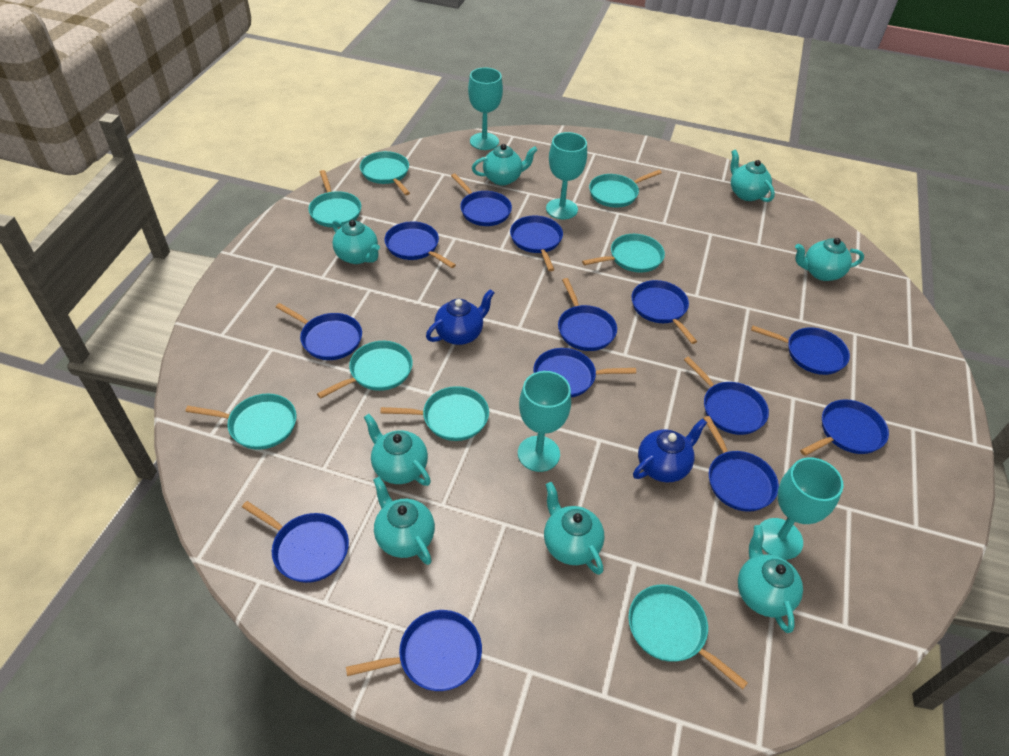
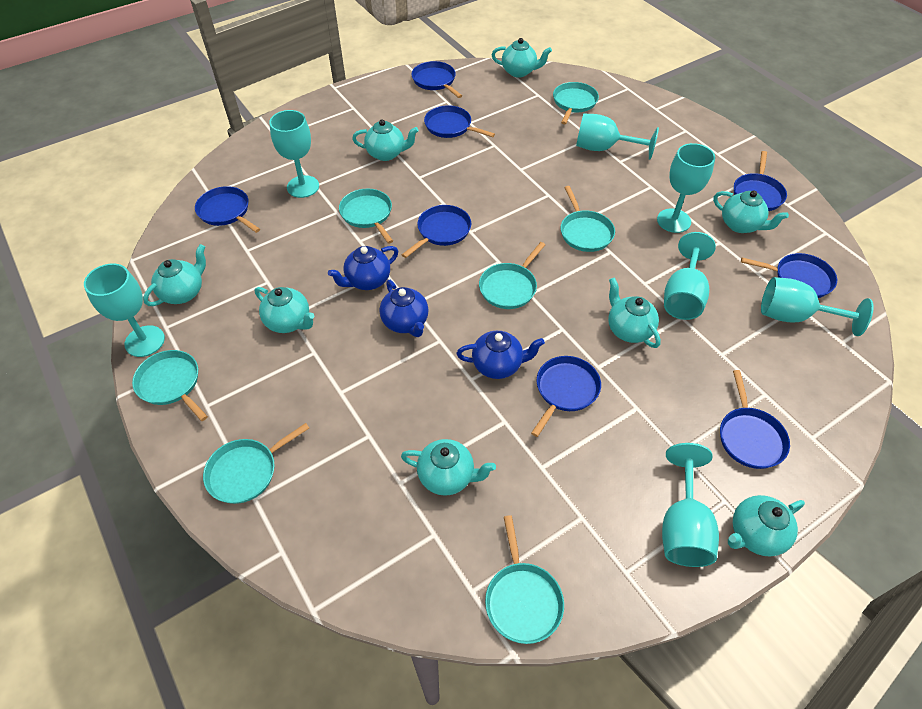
blue pan: 13 -> 8
blue teapot: 2 -> 3
turquoise goblet: 4 -> 7
turquoise pan: 8 -> 7

